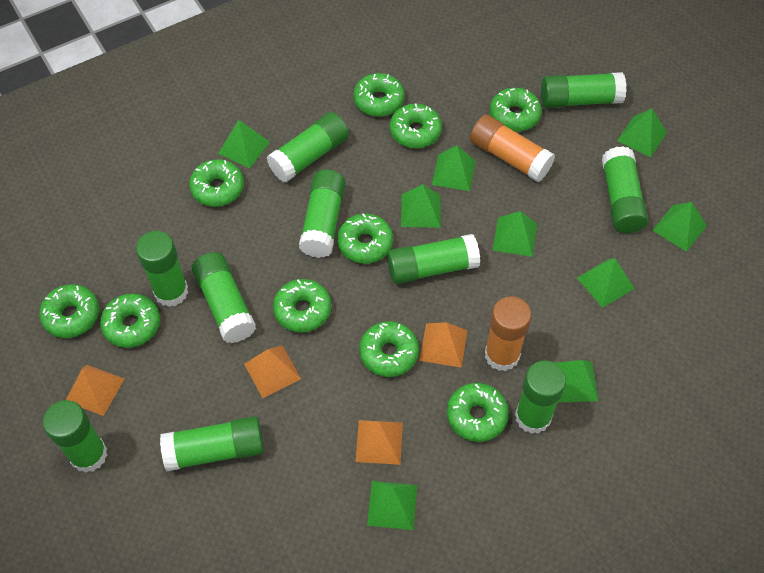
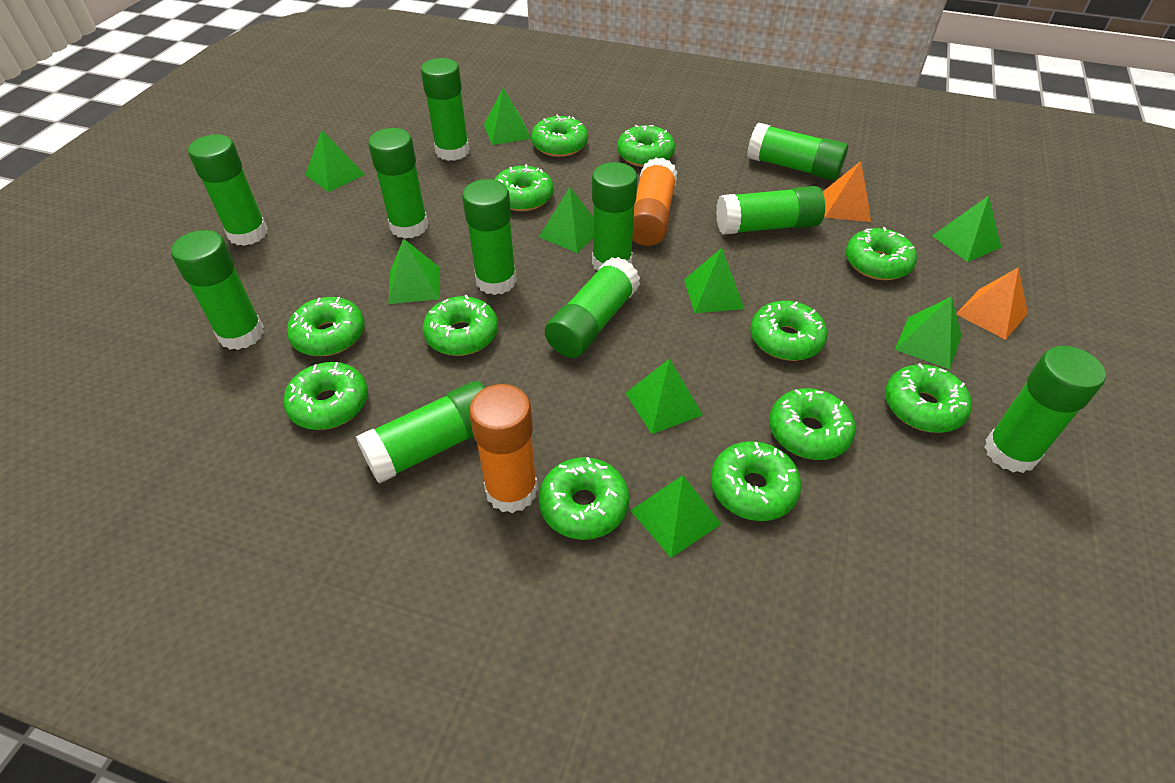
green donut: 10 -> 12
green glue stick: 10 -> 11
orange pyramid: 4 -> 2

